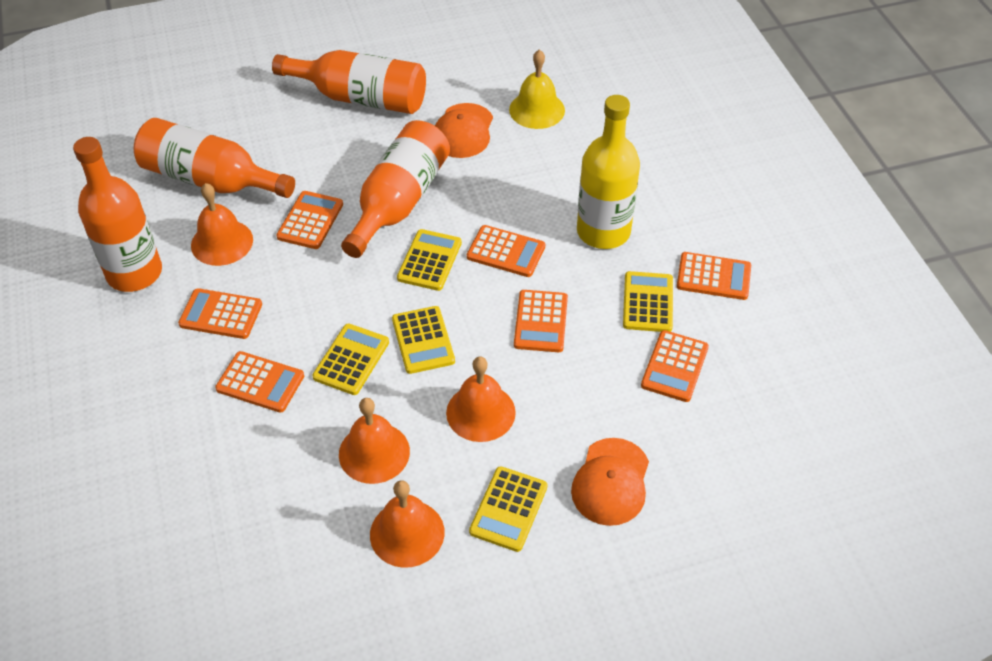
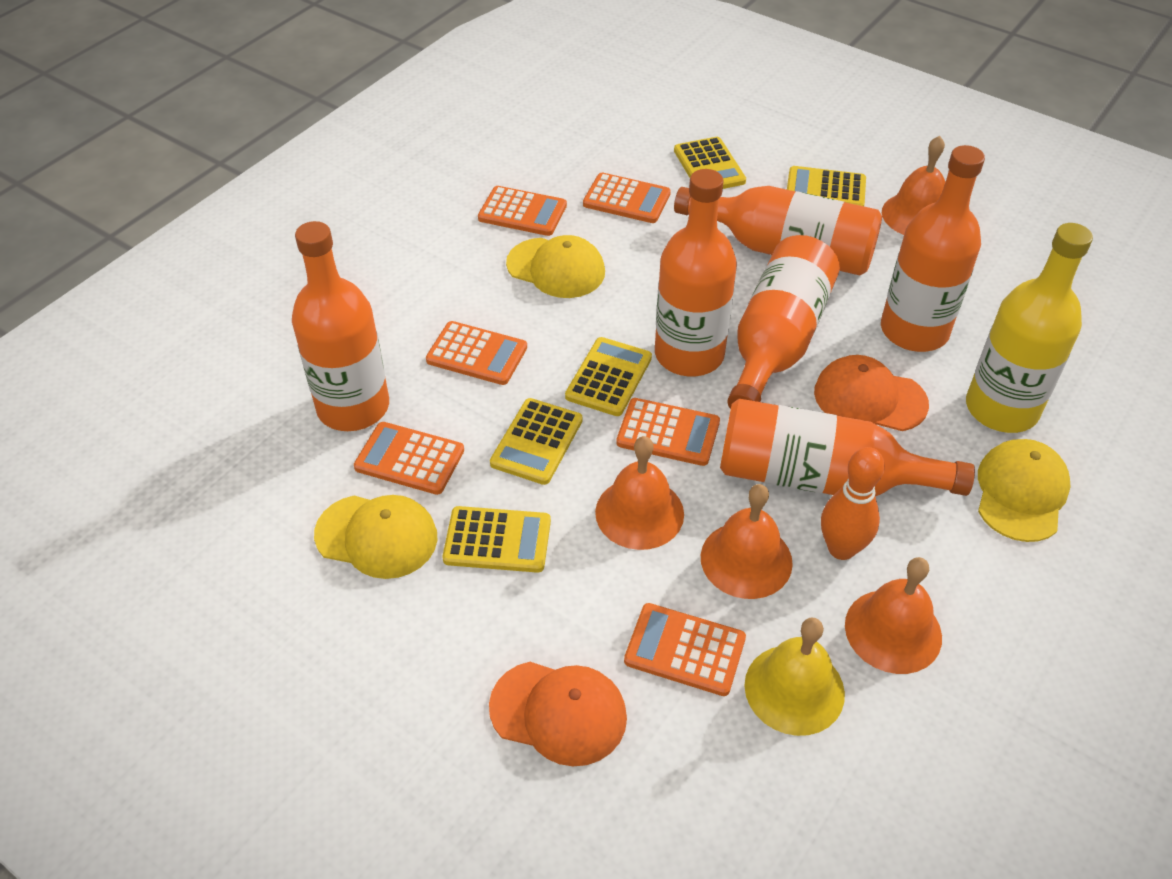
orange bottle: 4 -> 6
orange bowling pin: 0 -> 1
orange calculator: 7 -> 6
yellow cap: 0 -> 3

